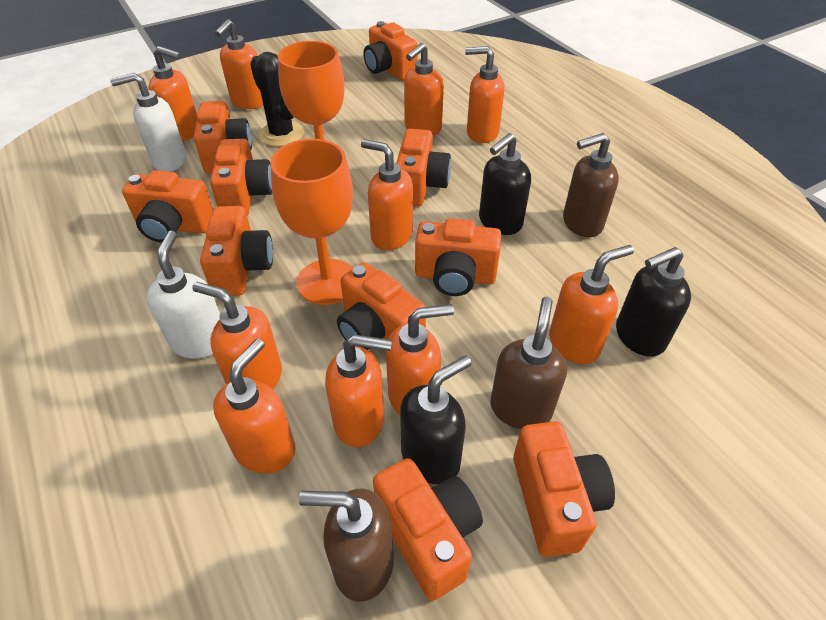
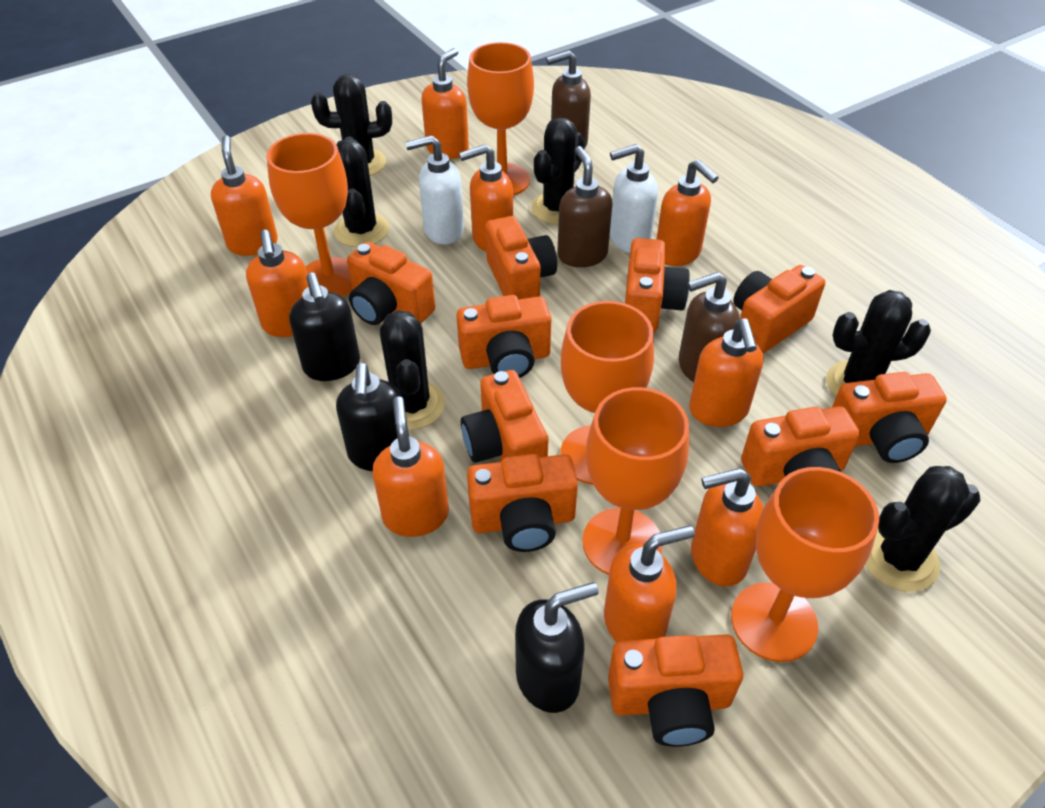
black cactus: 1 -> 6
orange goblet: 2 -> 5
orange soap dispenser: 10 -> 9

